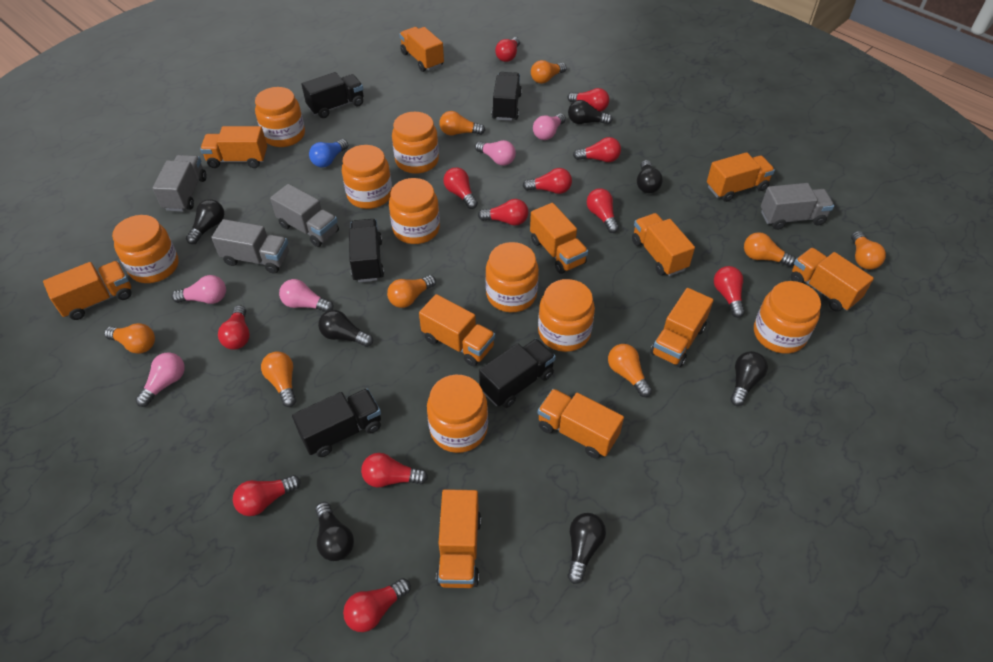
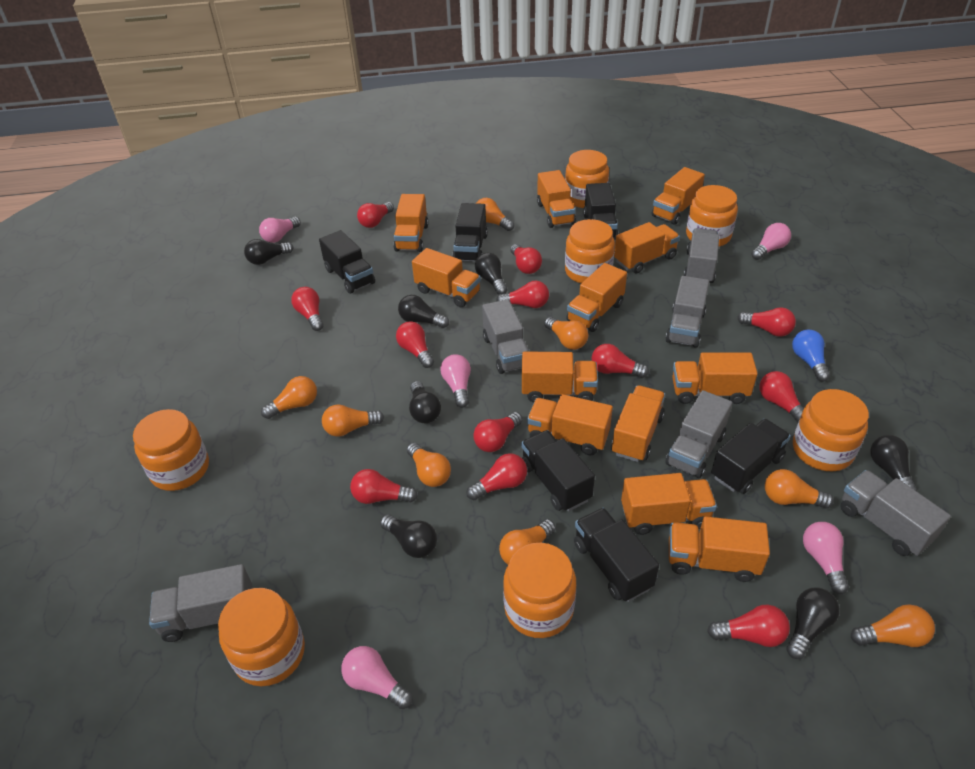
black truck: 5 -> 6
grey truck: 4 -> 6
orange jar: 9 -> 7
orange truck: 11 -> 12

